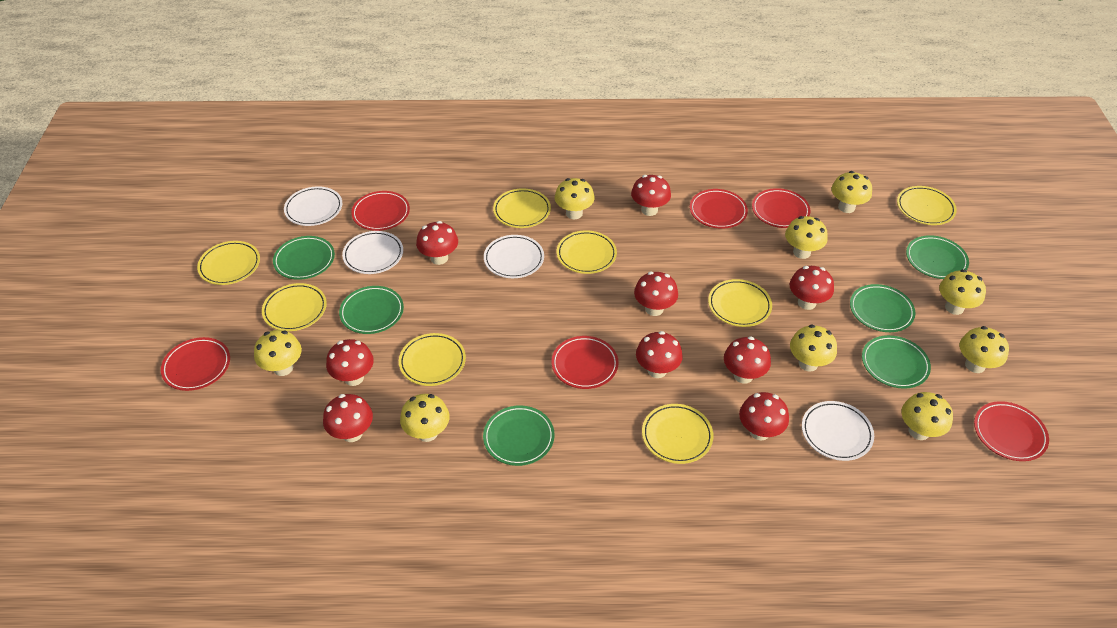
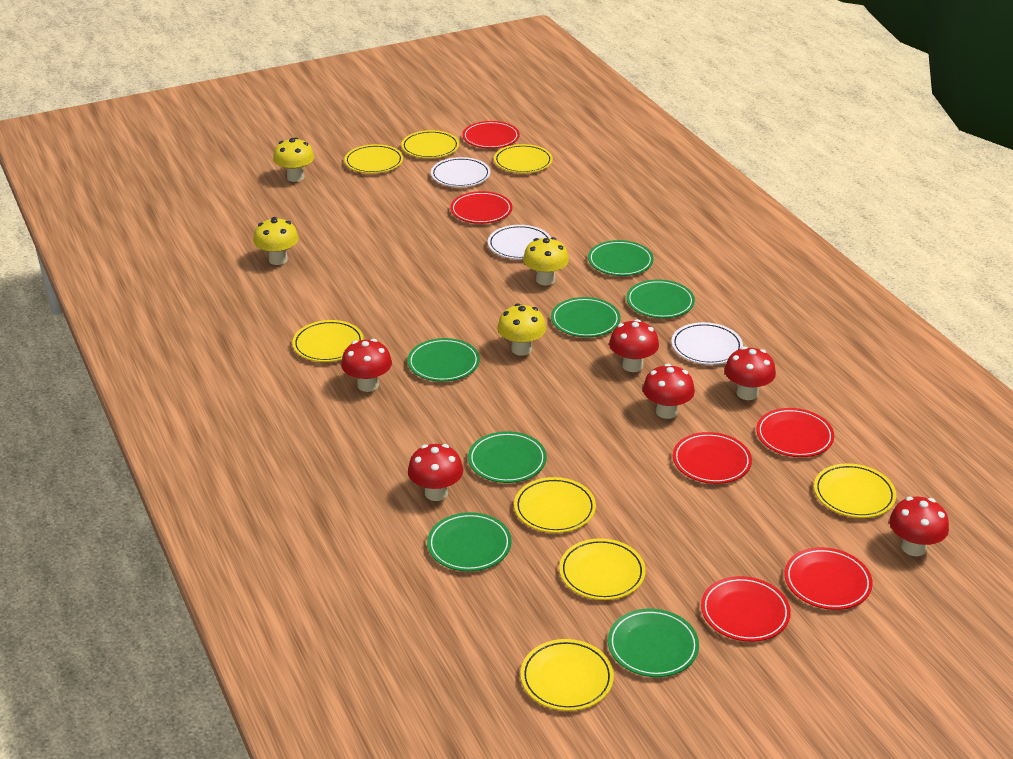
green plate: 6 -> 7
red mushroom: 9 -> 6
white plate: 4 -> 3
yellow mushroom: 9 -> 4

